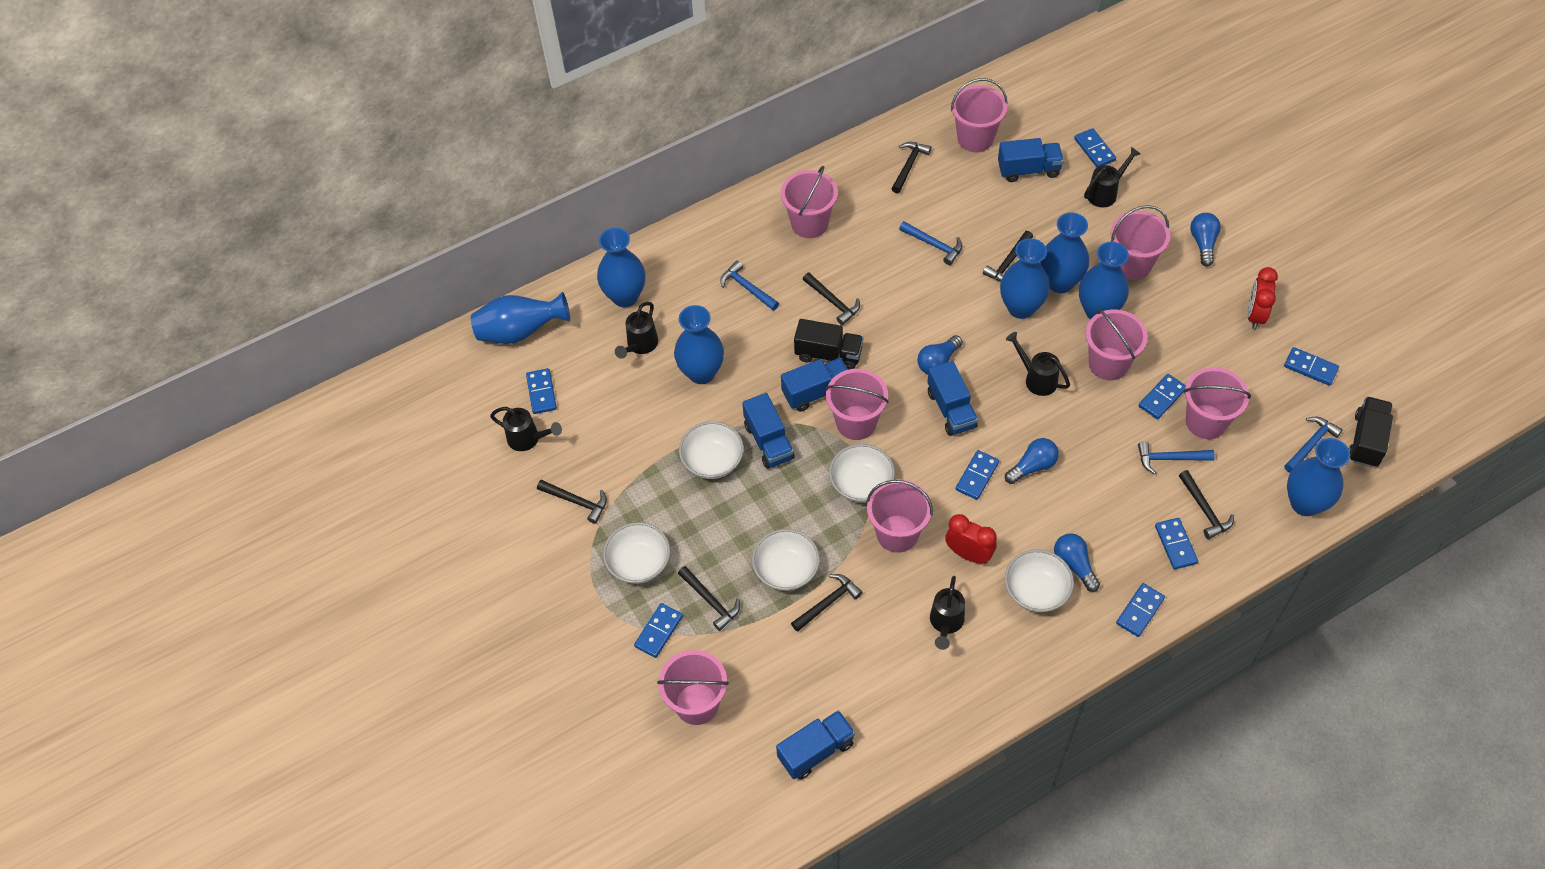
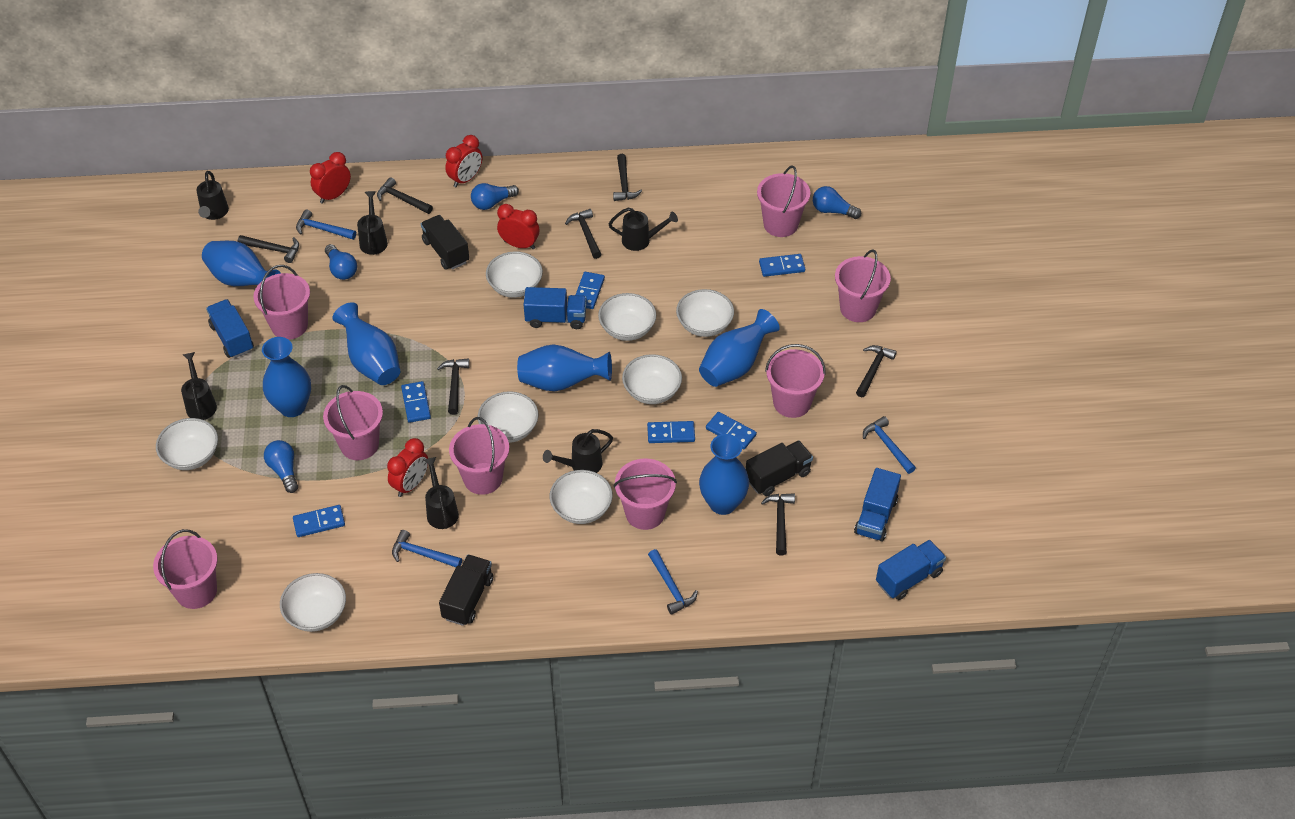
black truck: 2 -> 3
black watering can: 5 -> 6
blue domino: 8 -> 6
blue truck: 5 -> 4
blue vase: 7 -> 6
red clock: 2 -> 4
white bowl: 5 -> 8

